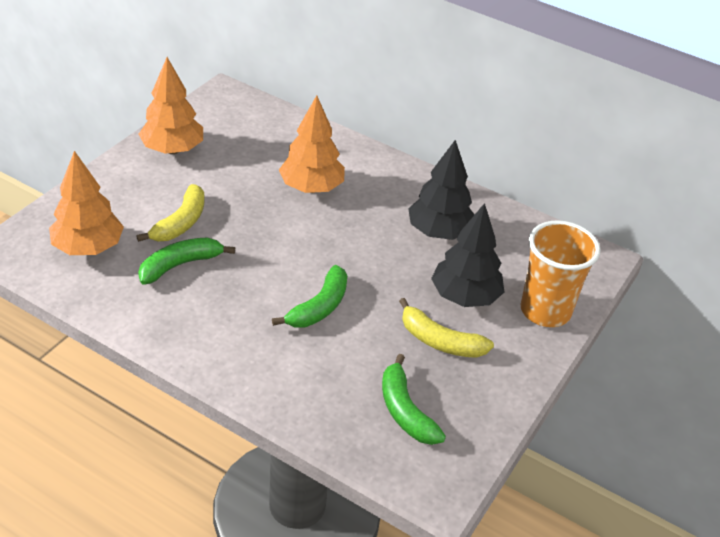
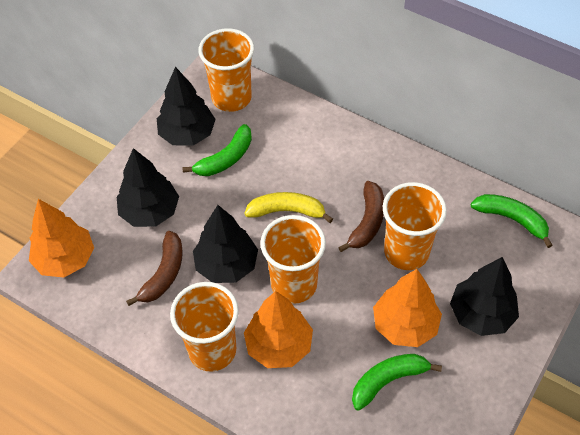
black tree: 2 -> 4
brown banana: 0 -> 2
orange cup: 1 -> 4
yellow banana: 2 -> 1

